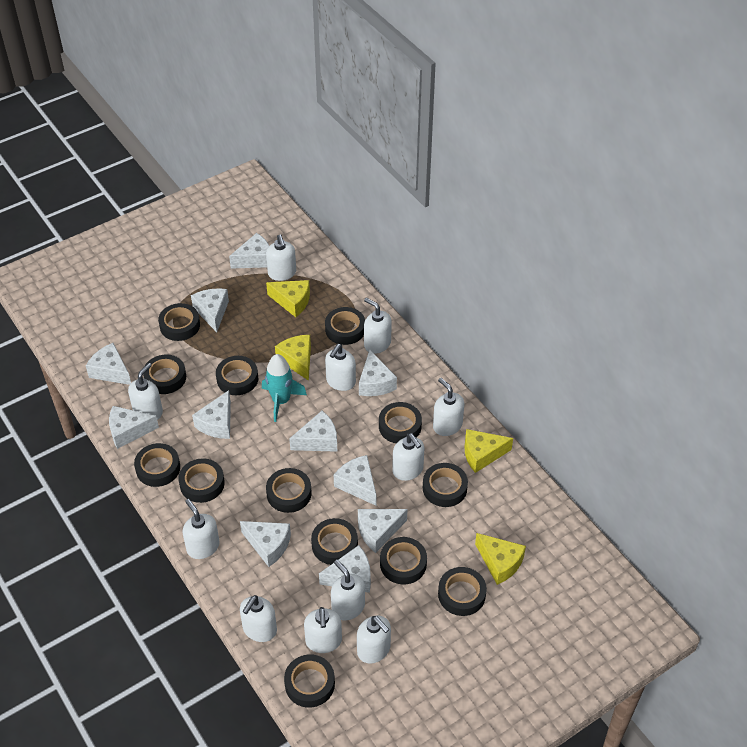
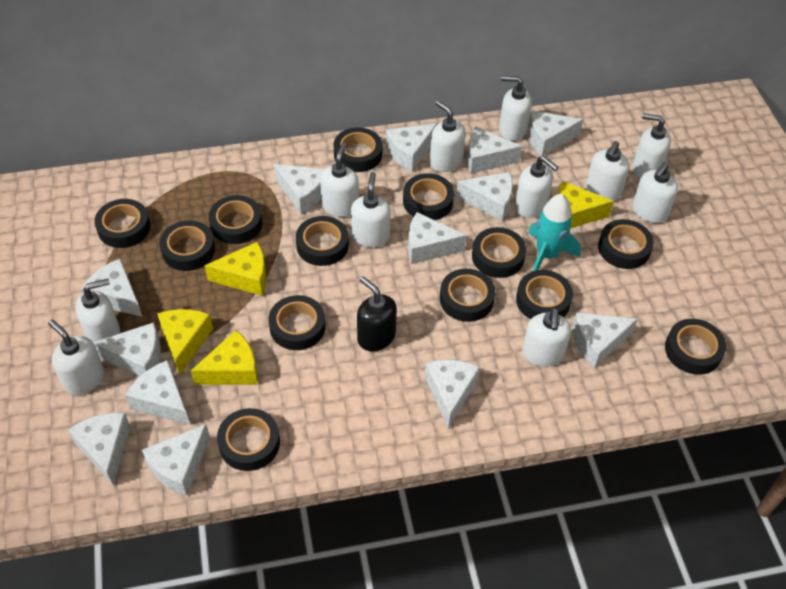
black soap dispenser: 0 -> 1
white cheese: 11 -> 13

